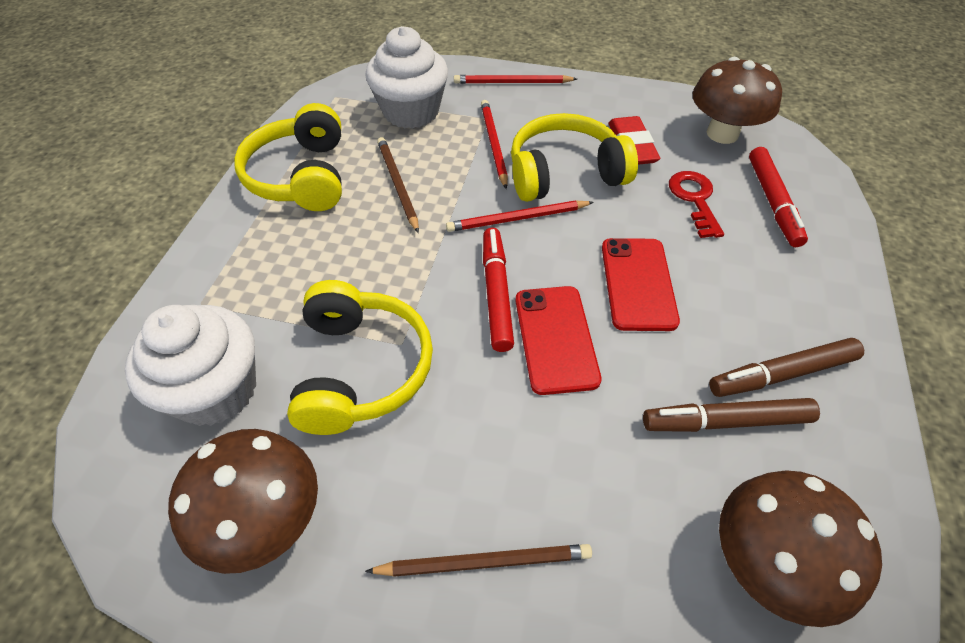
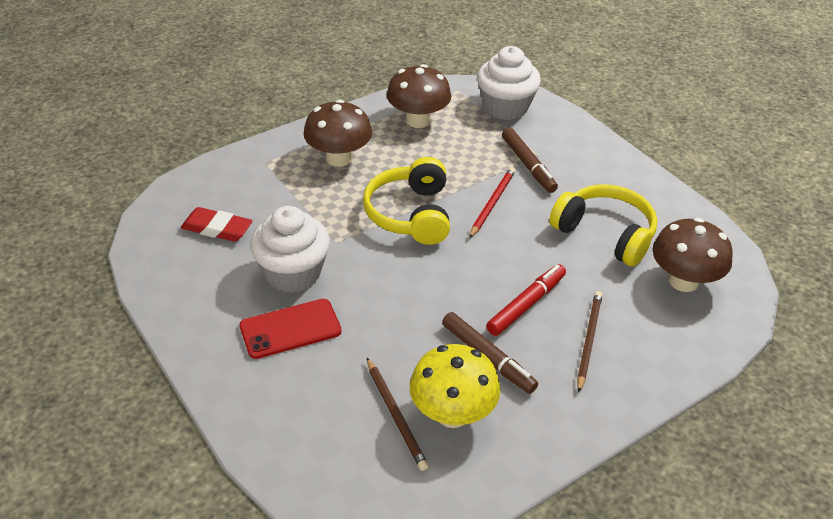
red key: 1 -> 0
red marker: 2 -> 1
red pencil: 3 -> 1
red phone: 2 -> 1
yellow headphones: 3 -> 2
yellow mushroom: 0 -> 1

